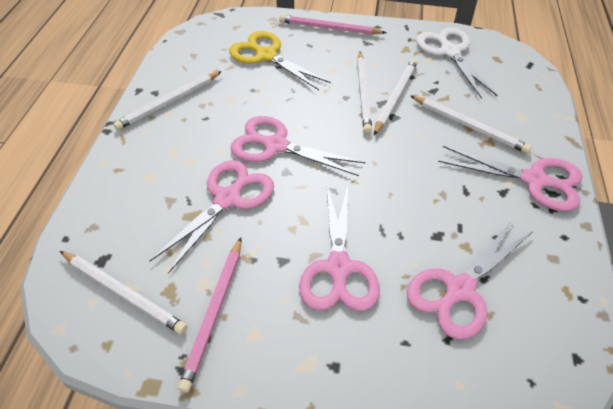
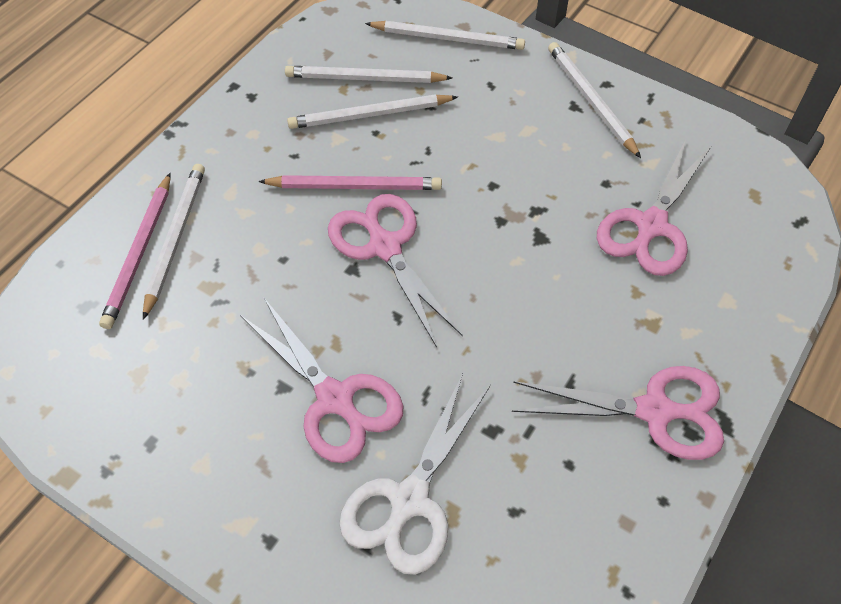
pink scissors: 5 -> 4
yellow scissors: 1 -> 0

